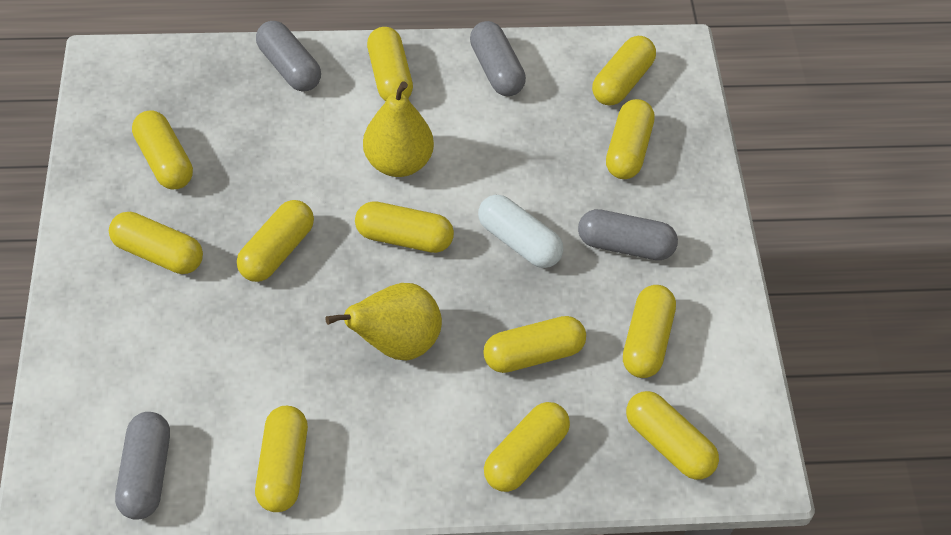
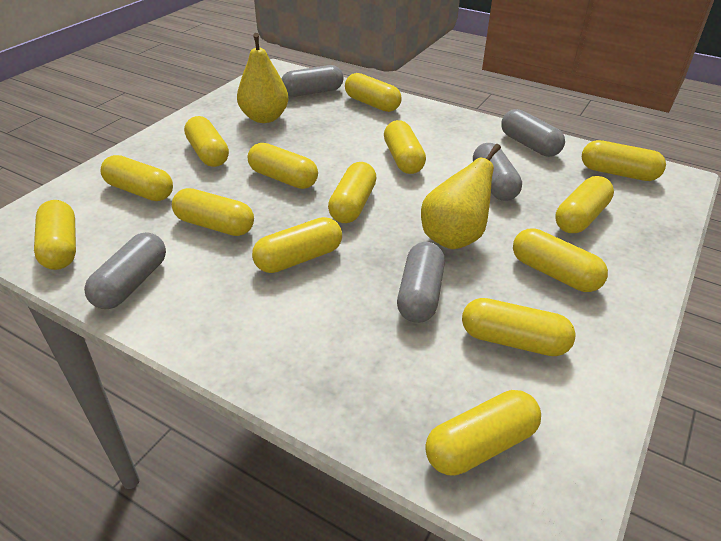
grey capsule: 4 -> 5
white capsule: 1 -> 0
yellow capsule: 12 -> 14

